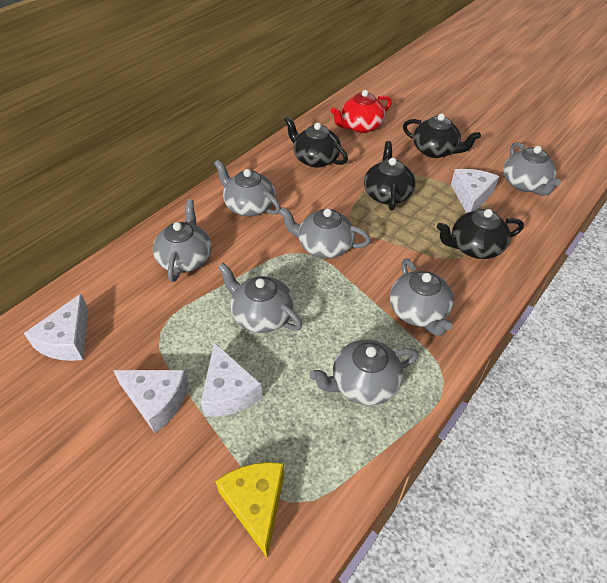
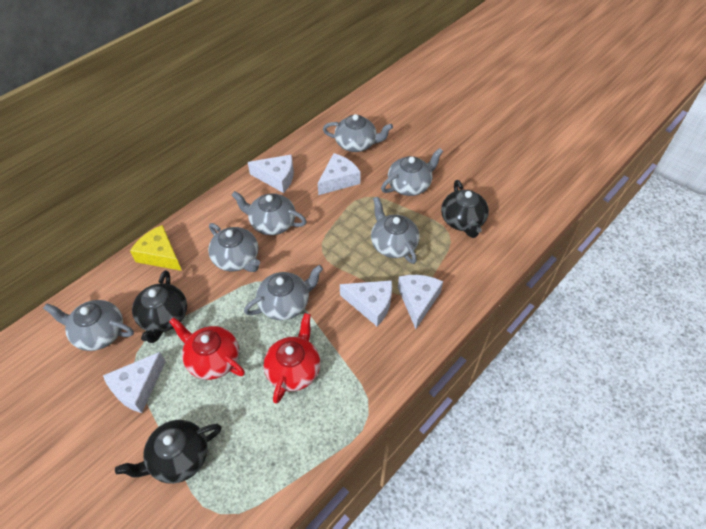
black teapot: 4 -> 3
red teapot: 1 -> 2
white cheese: 4 -> 5

